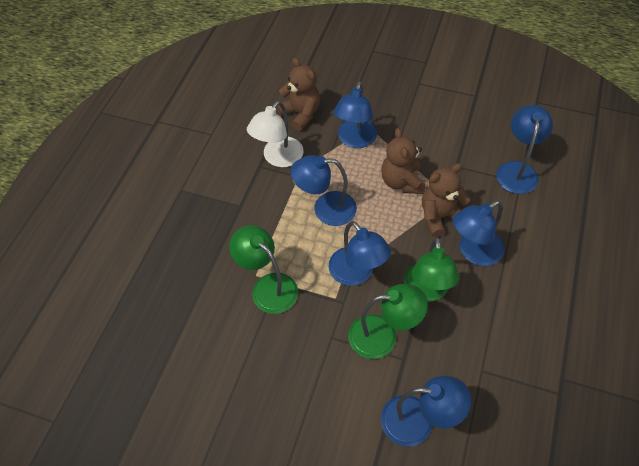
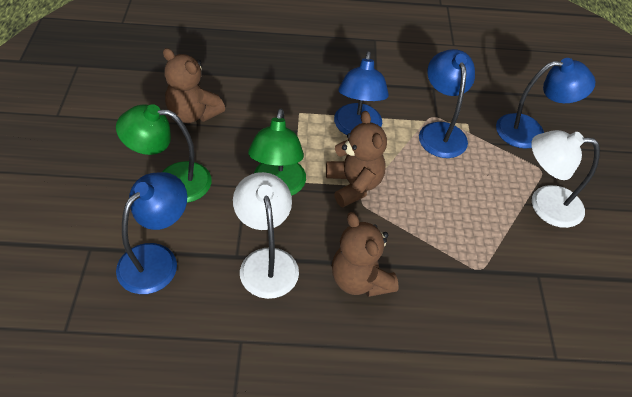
blue lamp: 6 -> 4
green lamp: 3 -> 2
white lamp: 1 -> 2

